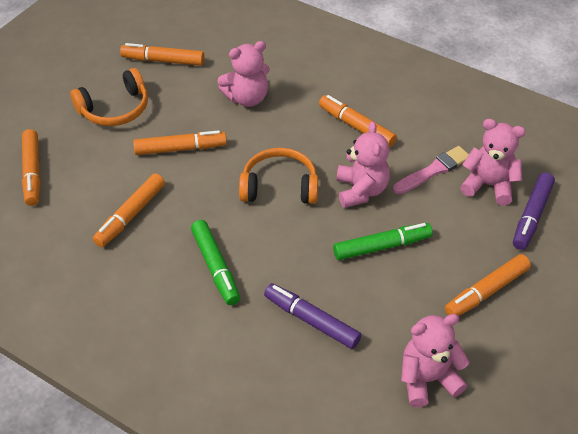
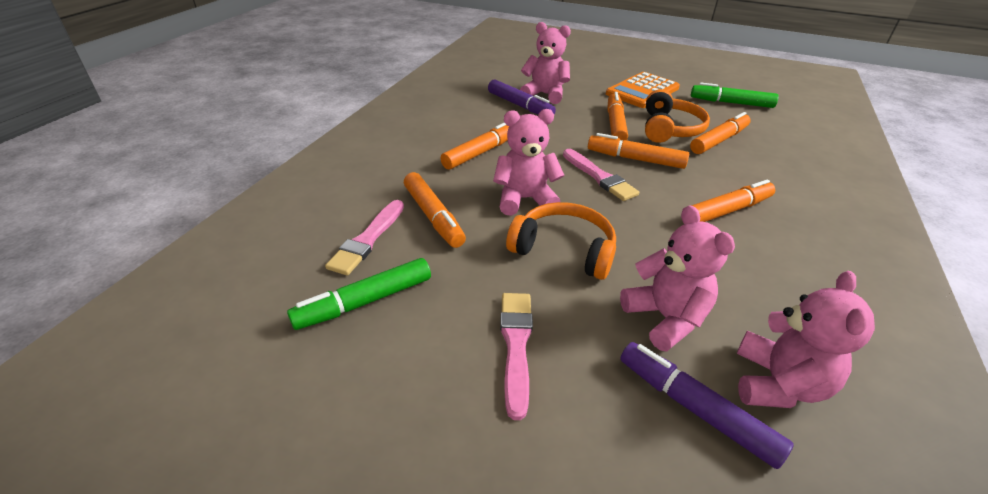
orange calculator: 0 -> 1
pink brush: 1 -> 3

